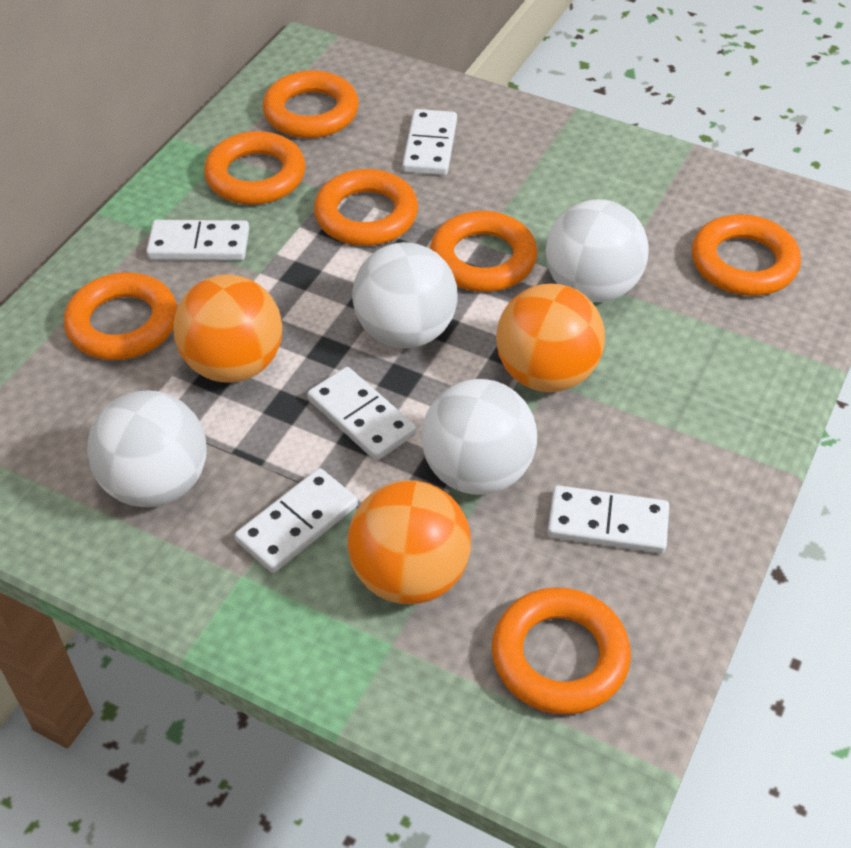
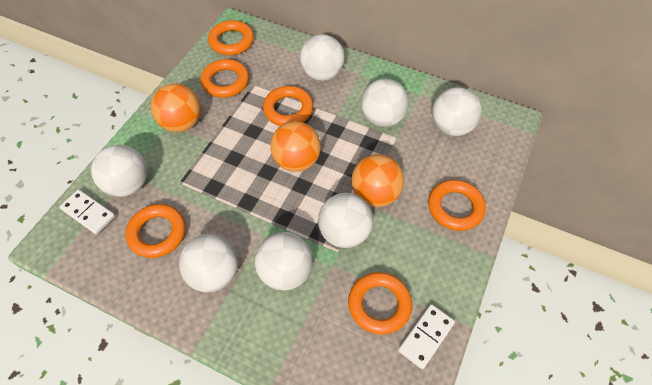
orange ring: 7 -> 6
white ball: 4 -> 7
white domino: 5 -> 2

